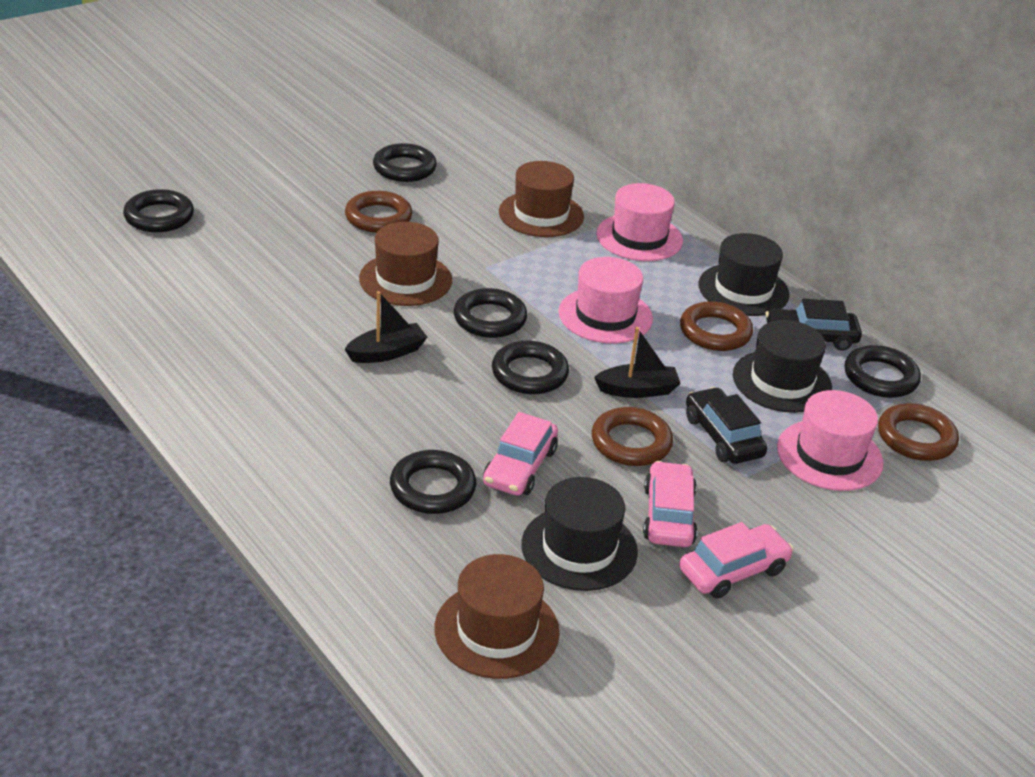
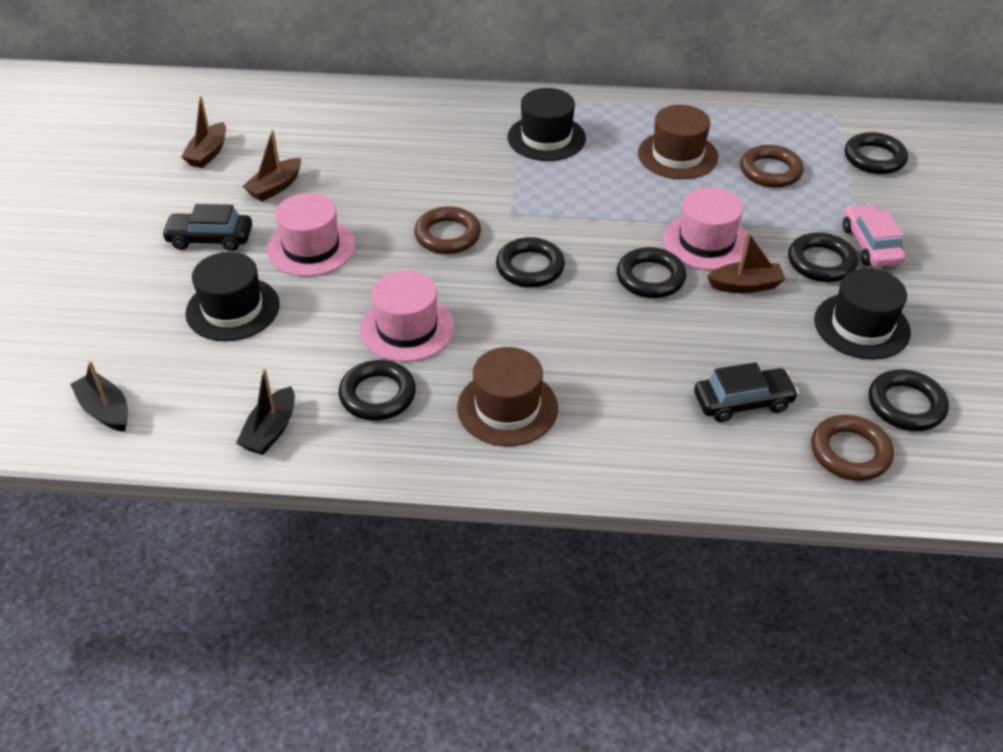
brown boat: 0 -> 3
brown hat: 3 -> 2
brown ring: 4 -> 3
pink car: 3 -> 1

